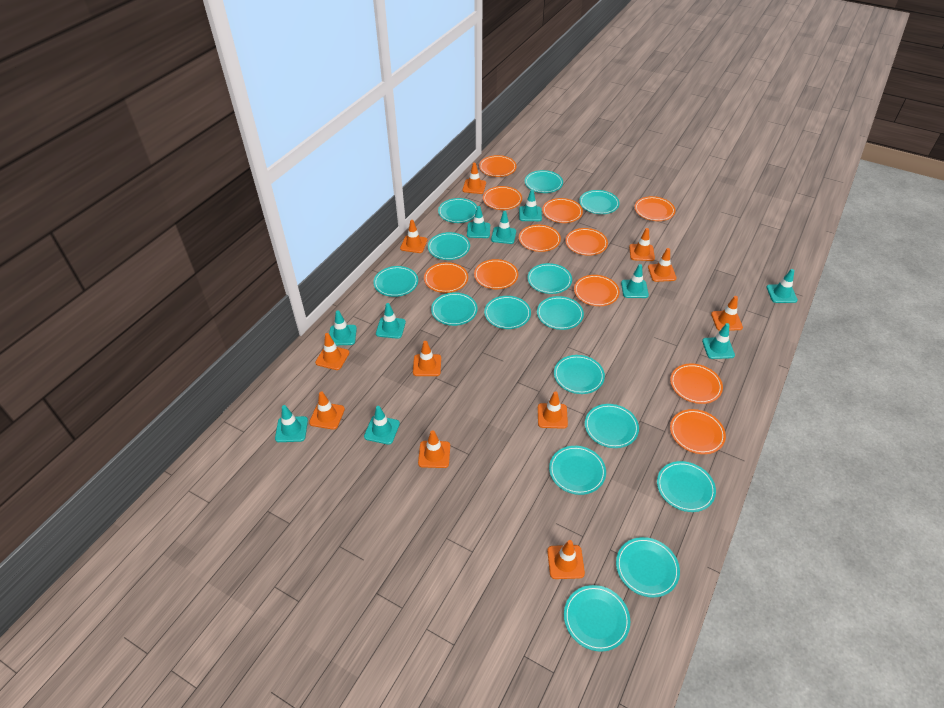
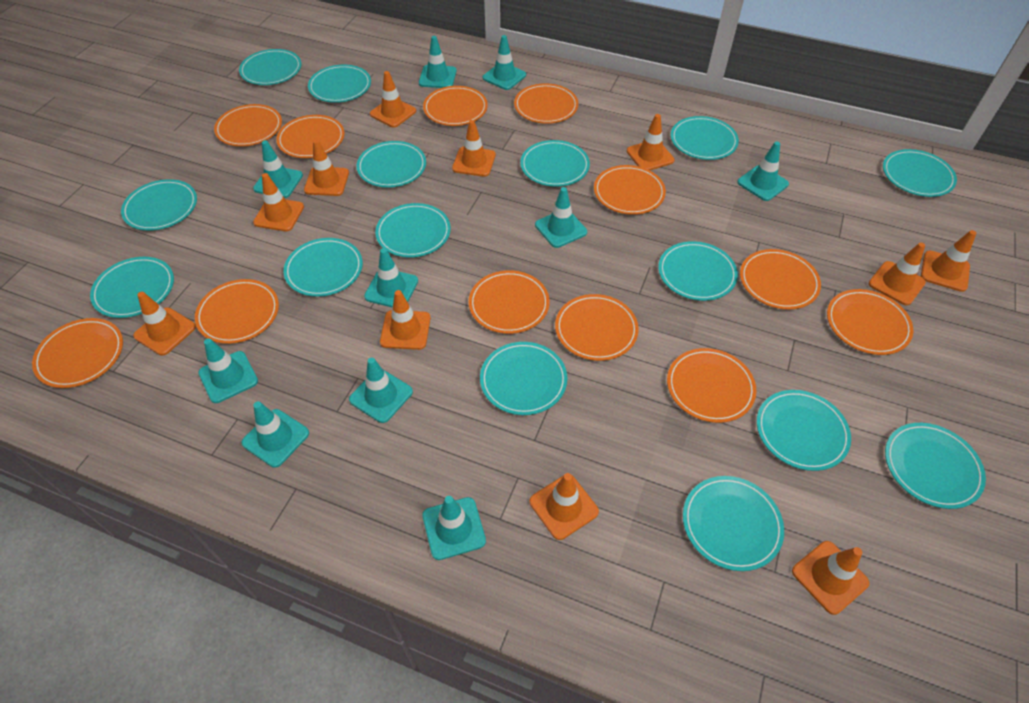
orange plate: 11 -> 12

